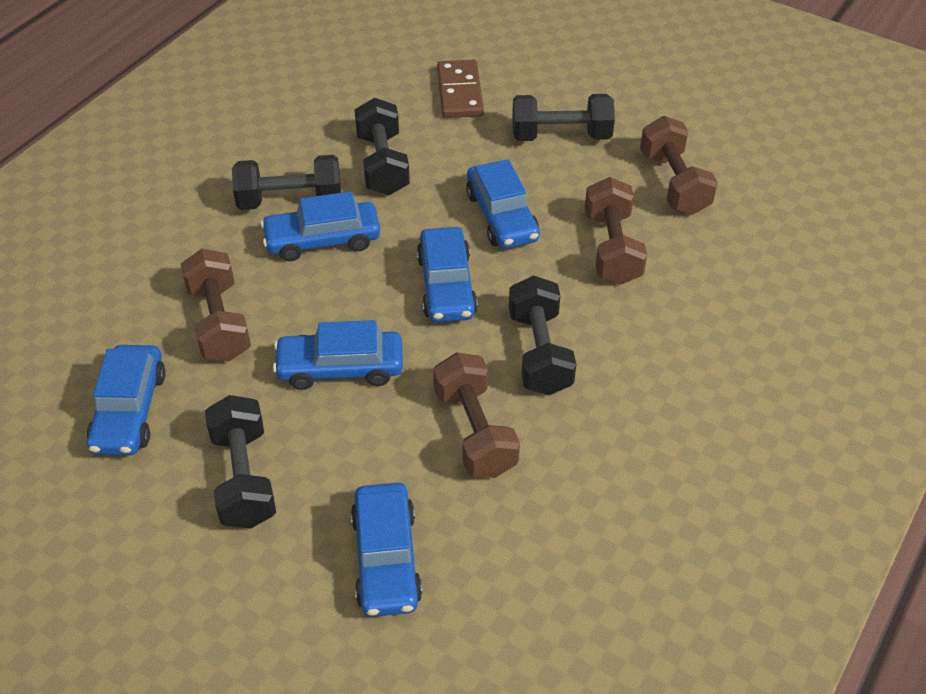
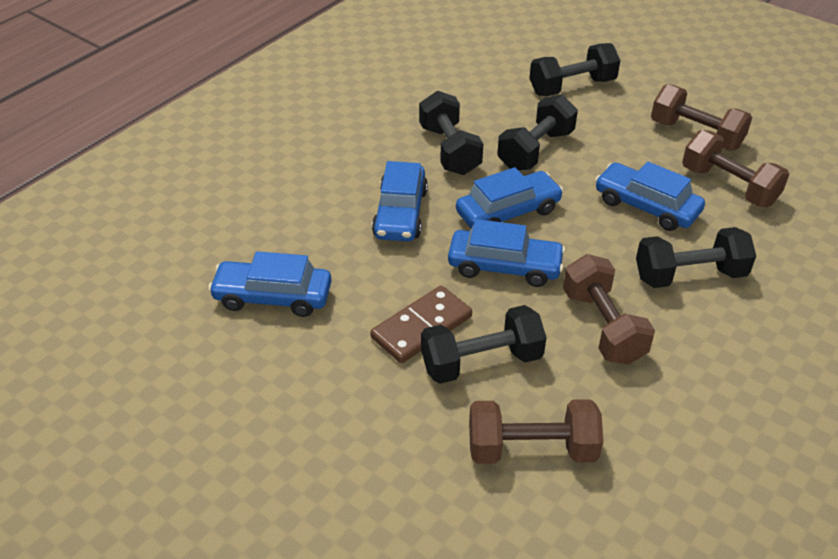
blue car: 6 -> 5

